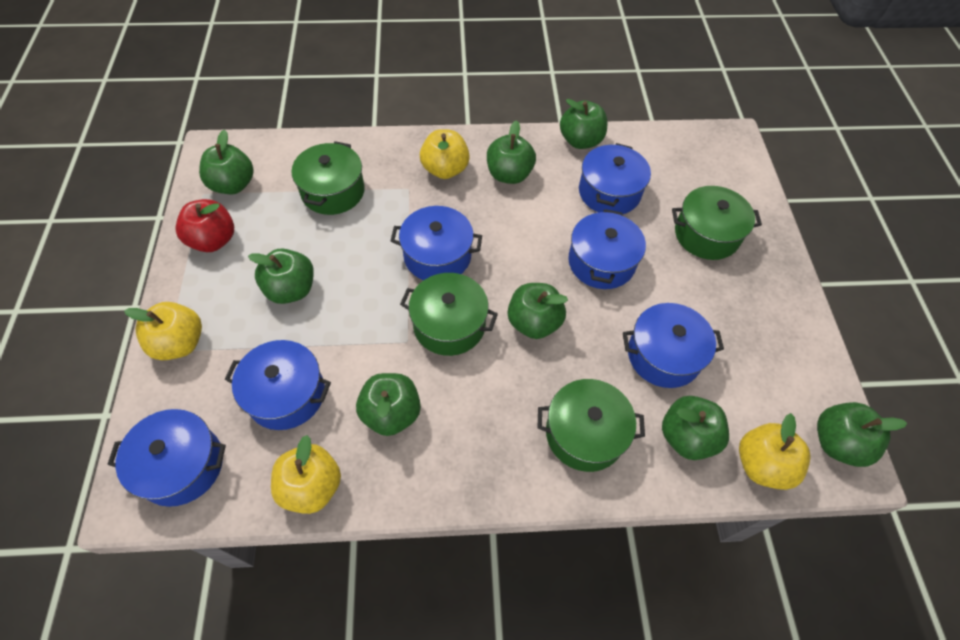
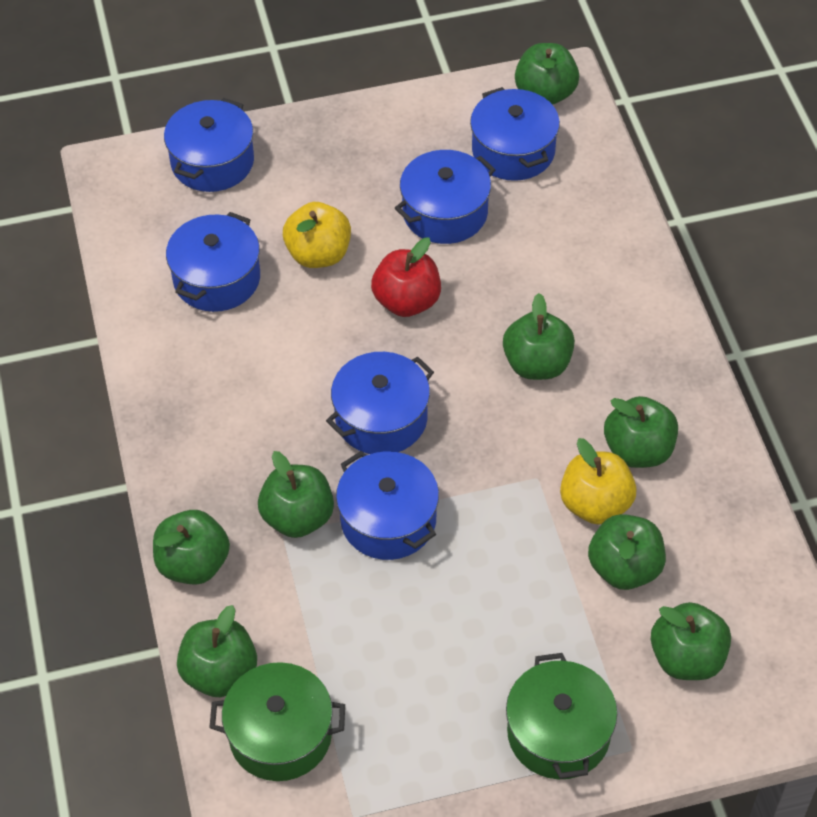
green pot: 4 -> 2
yellow apple: 4 -> 2

